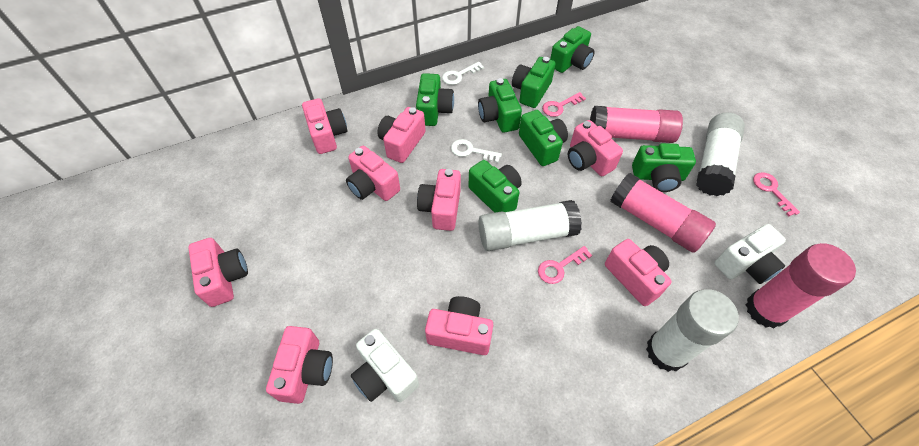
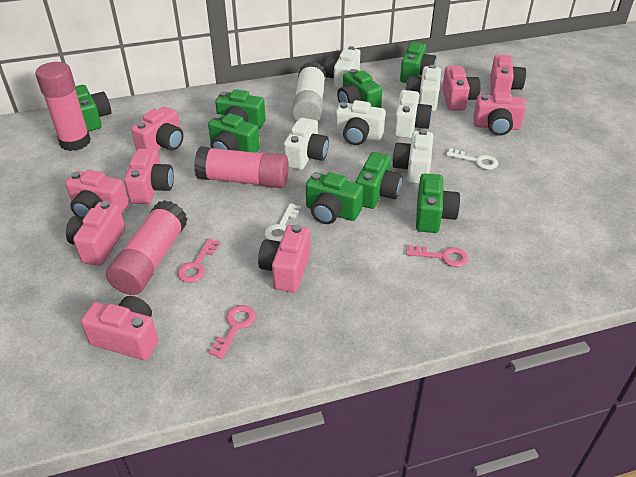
green camera: 7 -> 8
white camera: 2 -> 6
white glue stick: 3 -> 1

